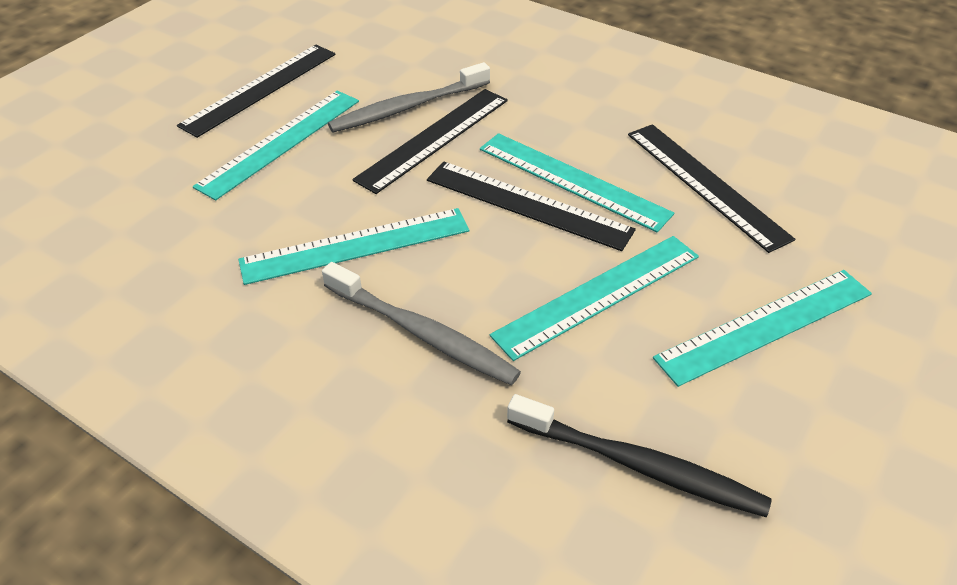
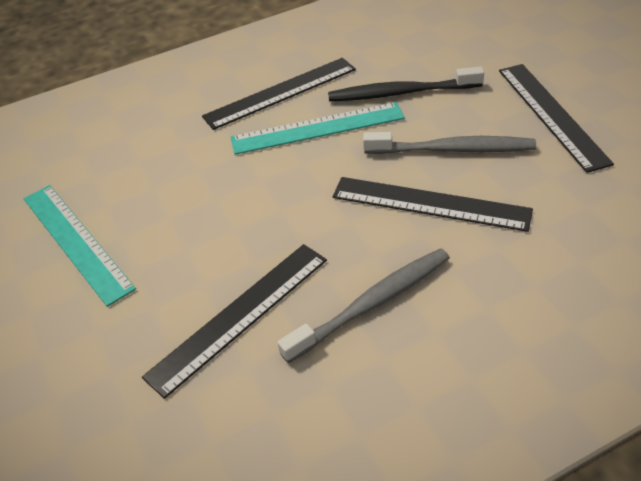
turquoise ruler: 5 -> 2

